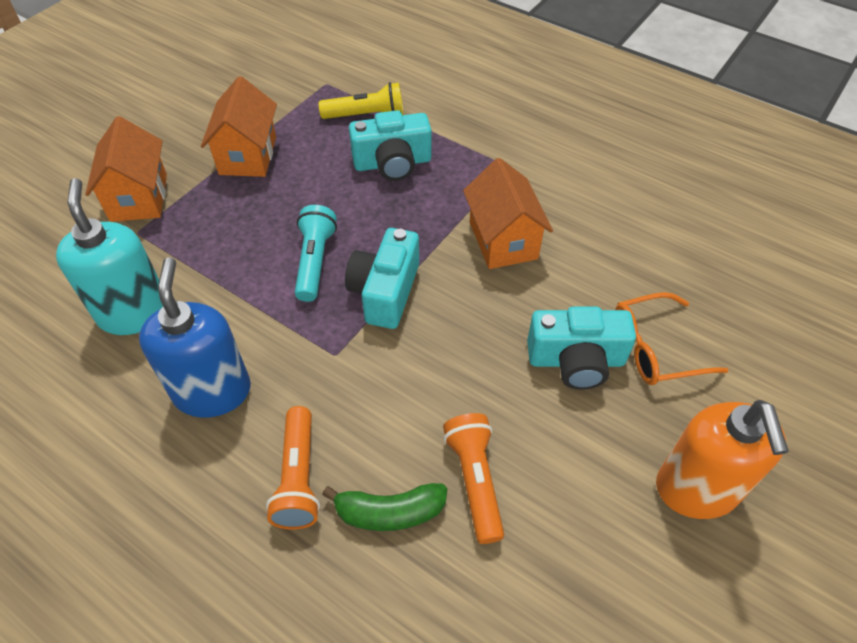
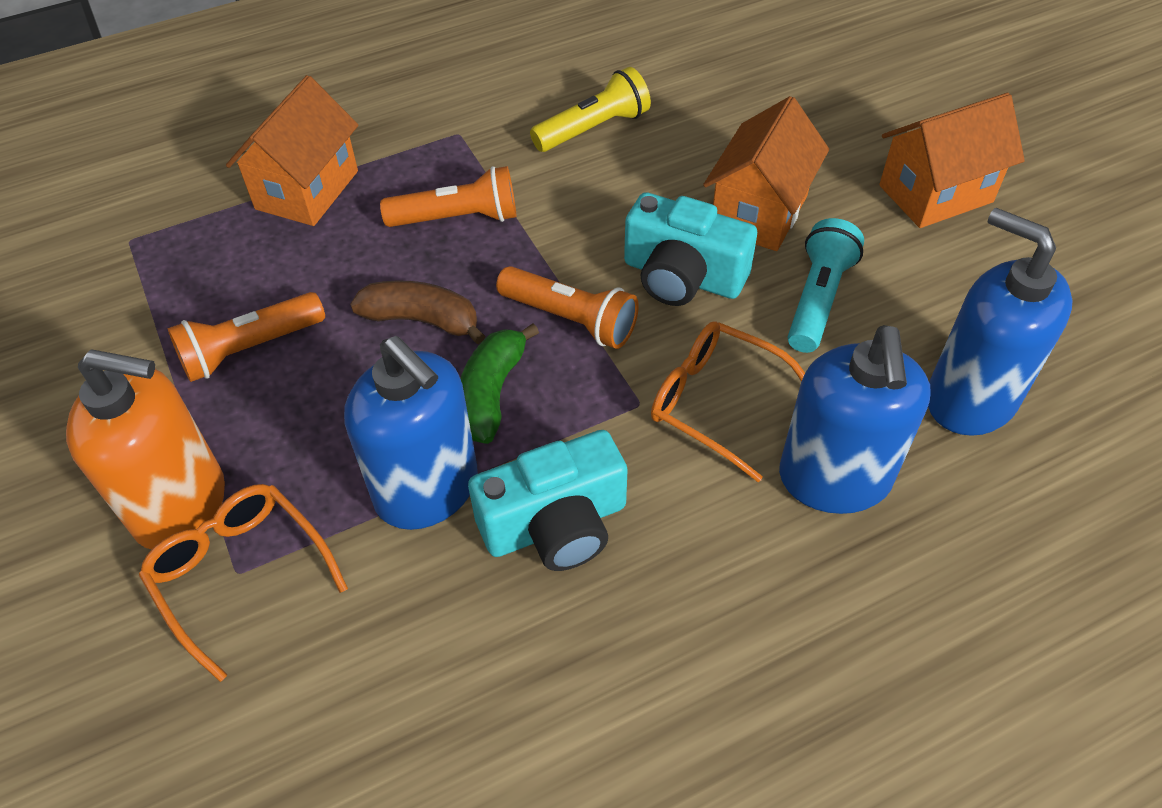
blue soap dispenser: 1 -> 3
brown banana: 0 -> 1
orange flashlight: 2 -> 3
orange glasses: 1 -> 2
turquoise camera: 3 -> 2
turquoise soap dispenser: 1 -> 0

